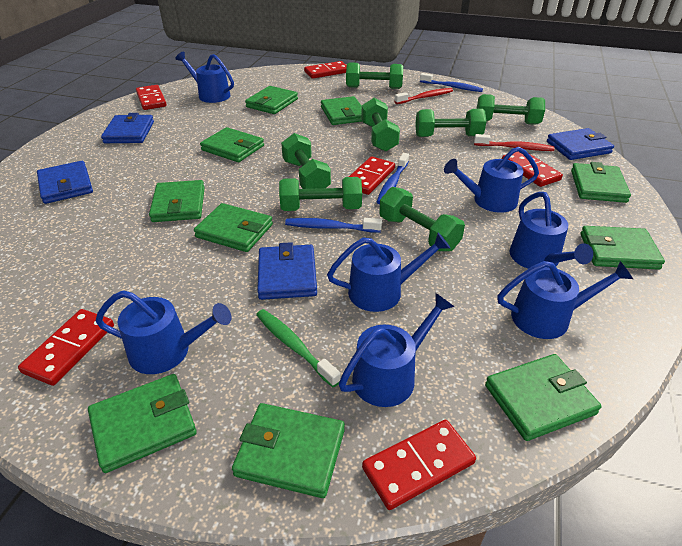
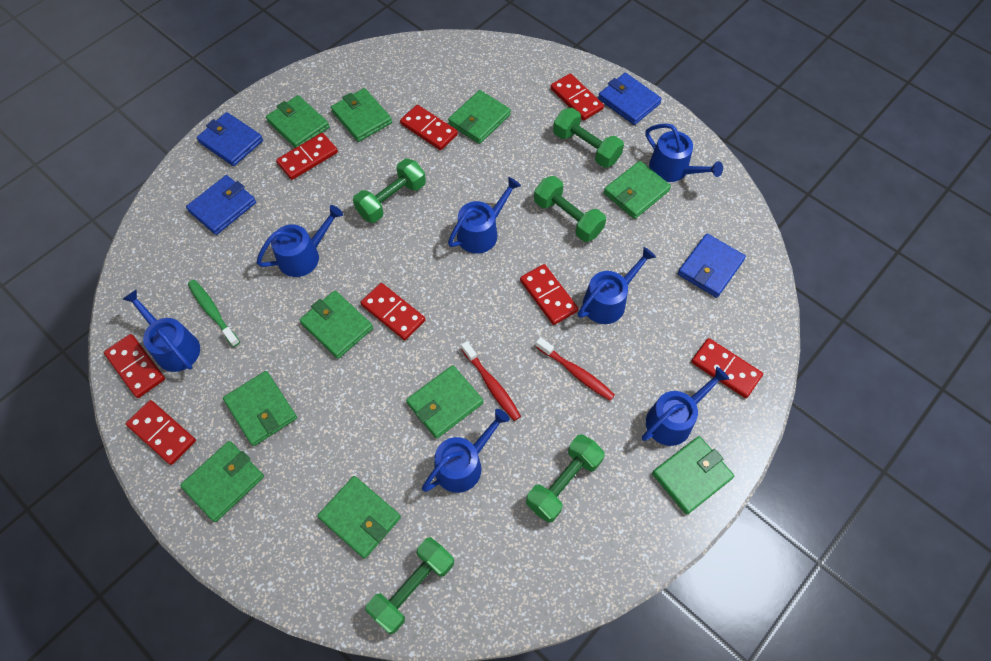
blue toothbrush: 3 -> 0
green dumbbell: 7 -> 5
red domino: 6 -> 8

